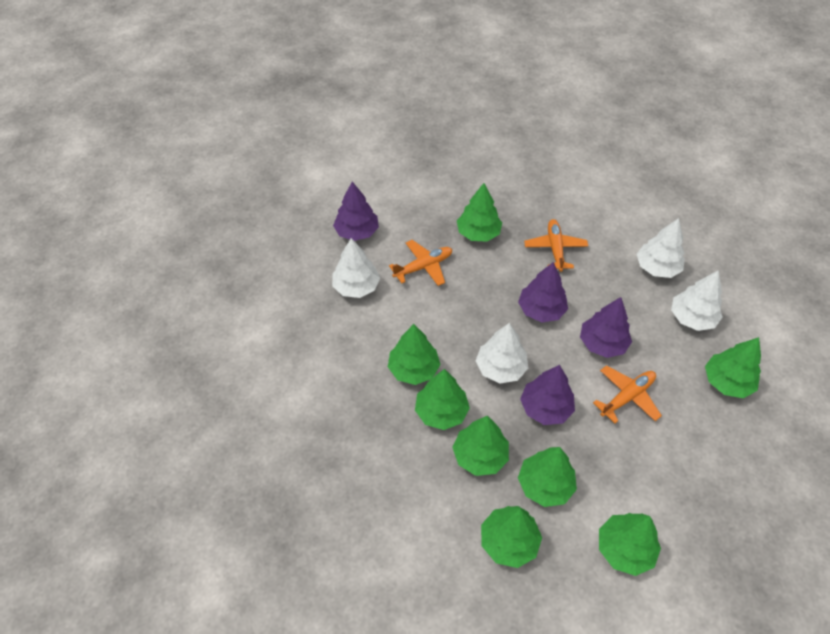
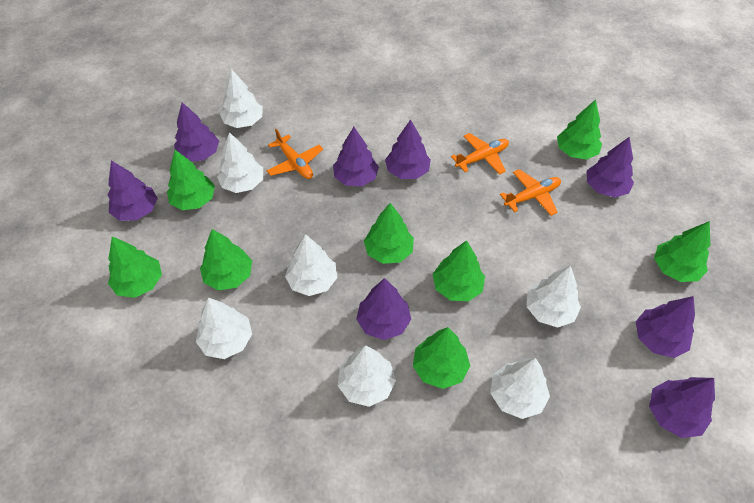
purple tree: 4 -> 8
white tree: 4 -> 7

